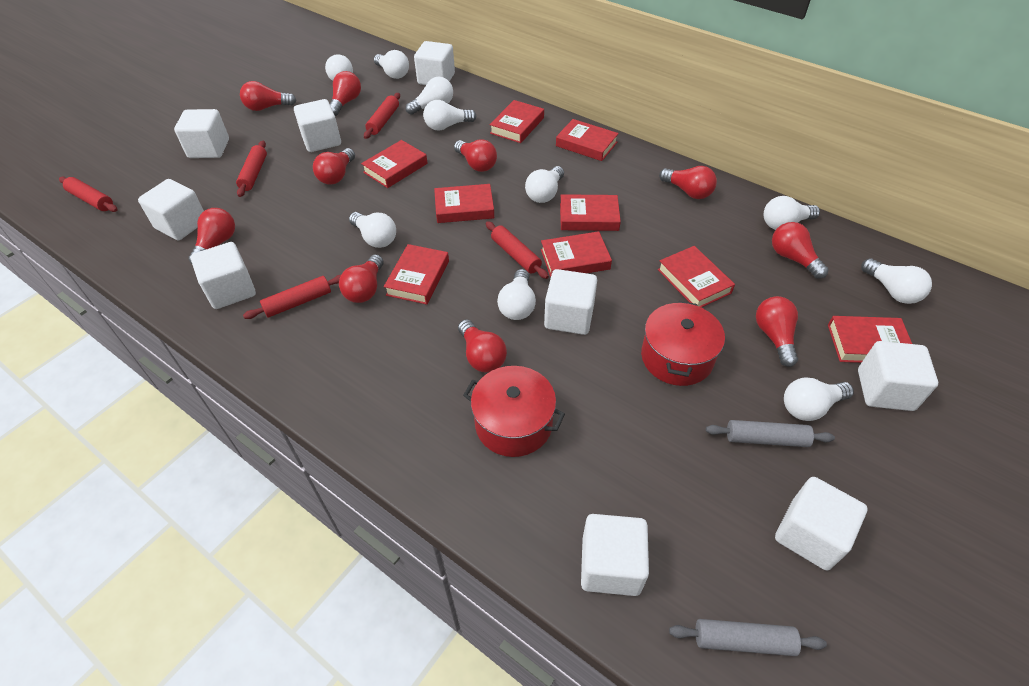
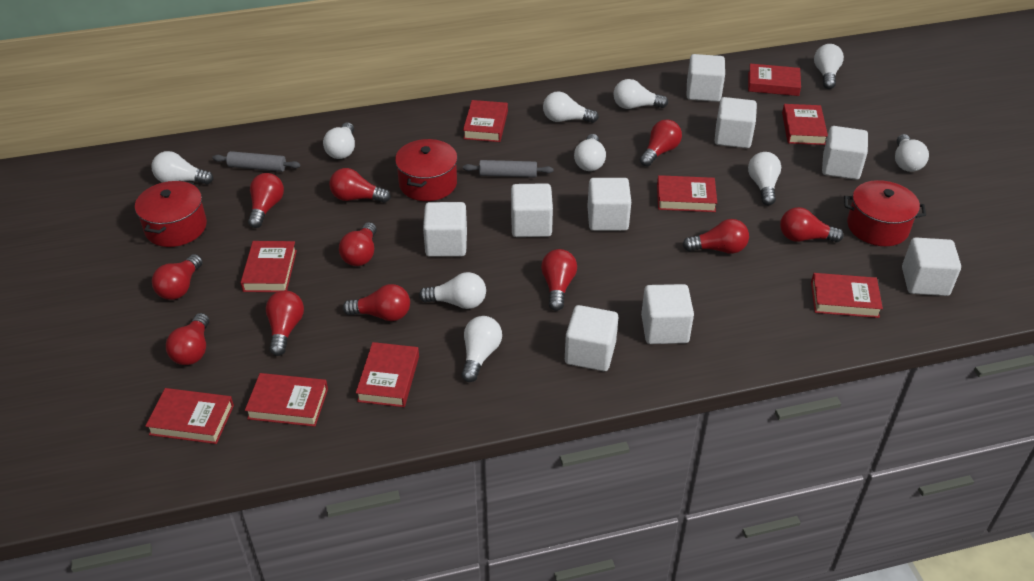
red light bulb: 10 -> 11
red pot: 2 -> 3
red rolling pin: 5 -> 0

